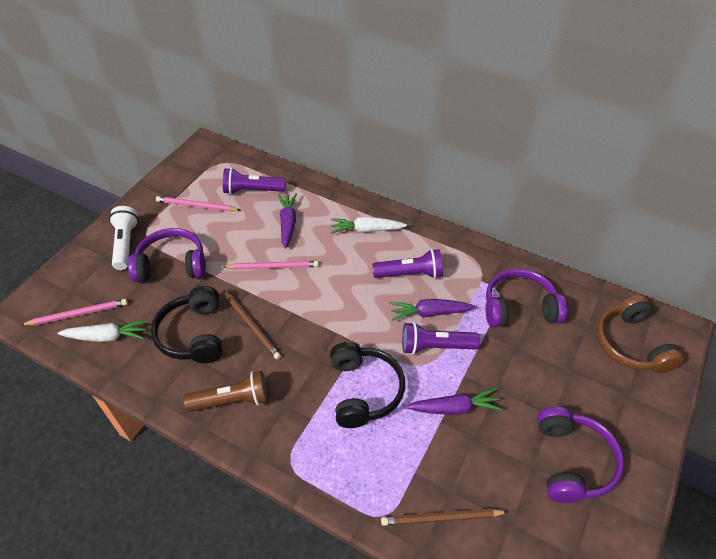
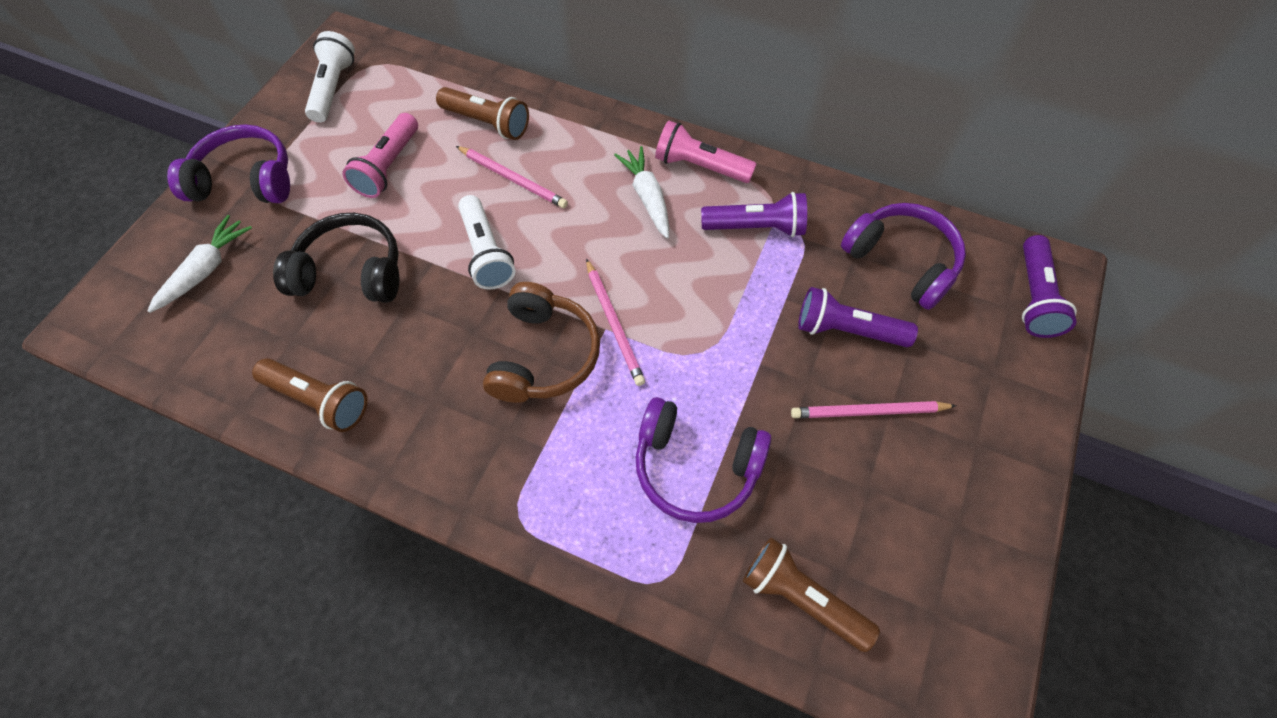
black headphones: 2 -> 1
brown flashlight: 1 -> 3
brown pencil: 2 -> 0
pink flashlight: 0 -> 2
purple carrot: 3 -> 0
white flashlight: 1 -> 2

